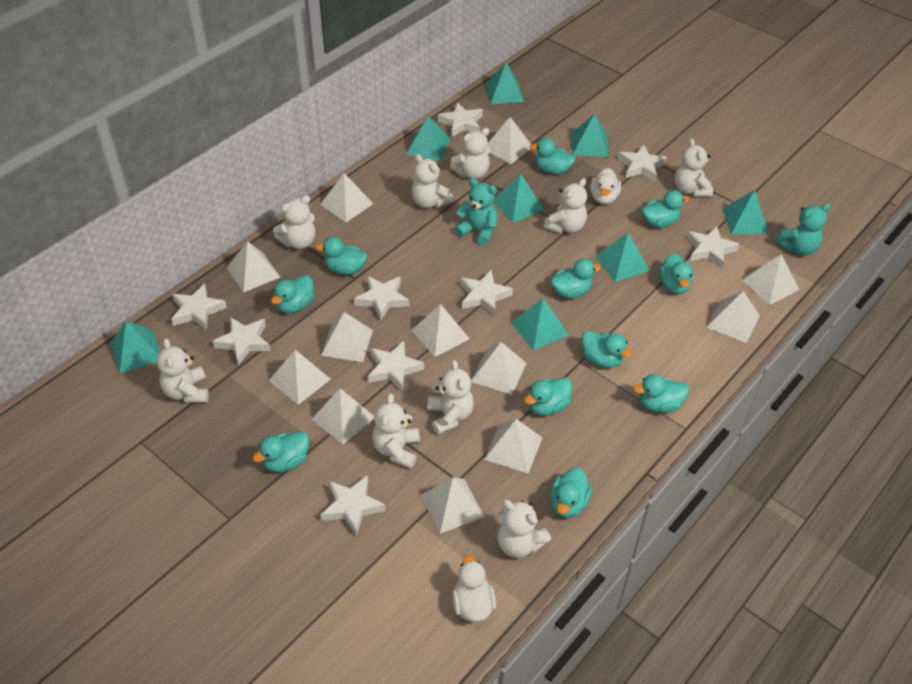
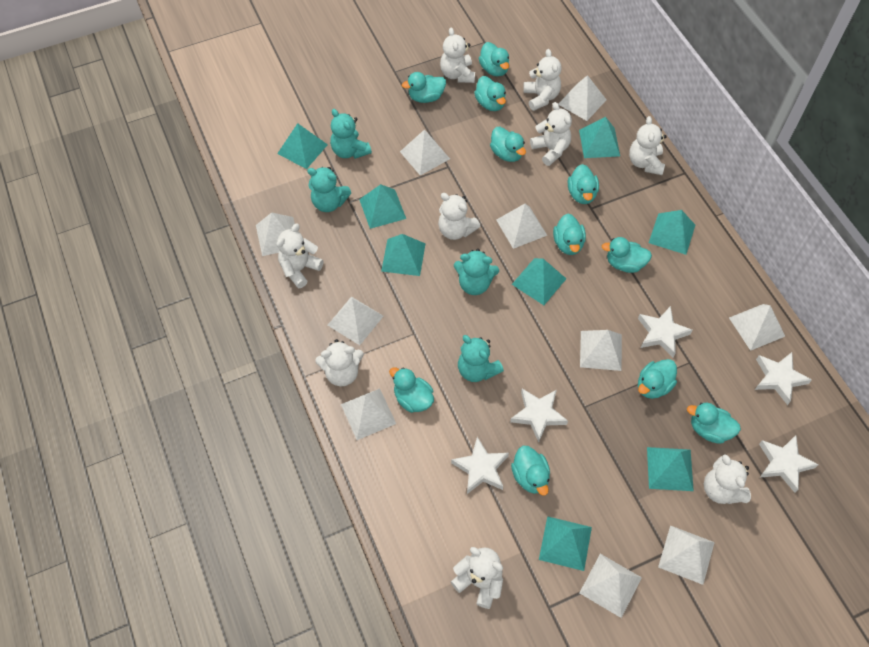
turquoise teddy bear: 2 -> 4
white duck: 2 -> 0
white pyramid: 12 -> 10
white star: 9 -> 5

